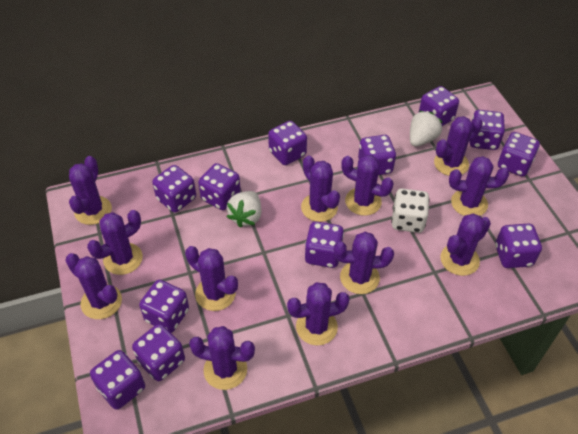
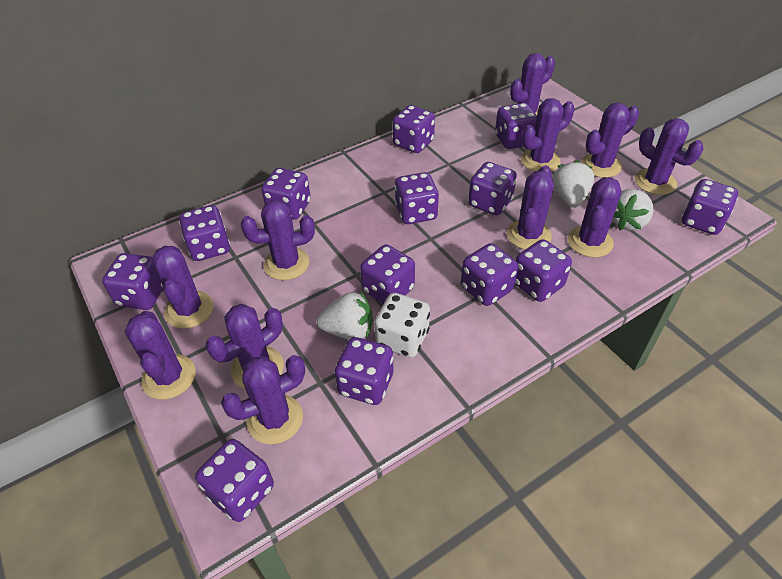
purple cactus: 12 -> 11
purple dice: 12 -> 13
white strawberry: 2 -> 3

